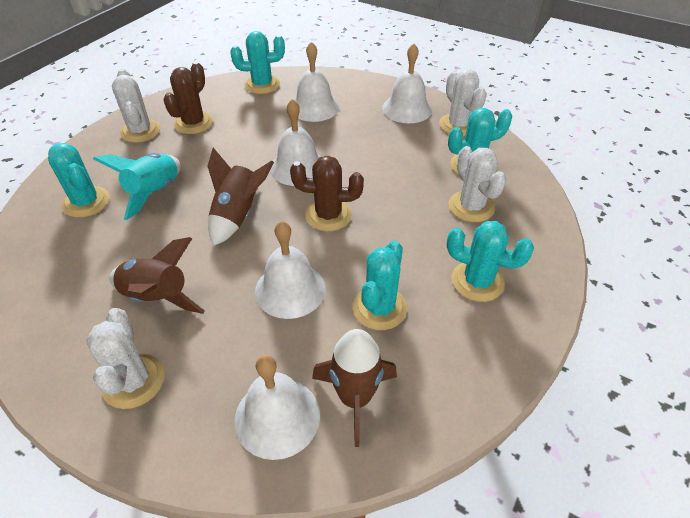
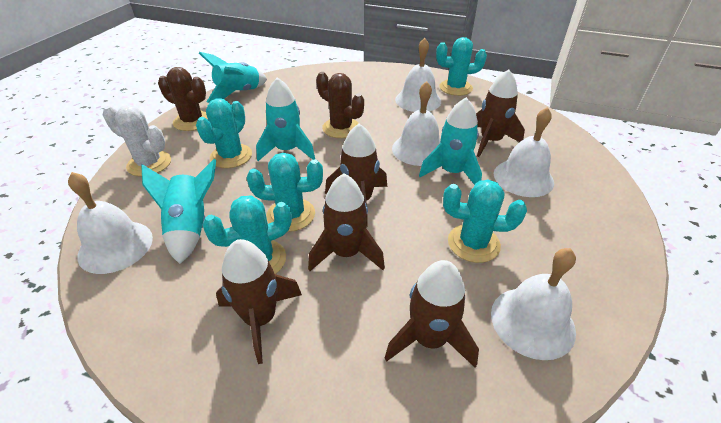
brown rocket: 3 -> 5
turquoise rocket: 1 -> 4
white cactus: 4 -> 1

